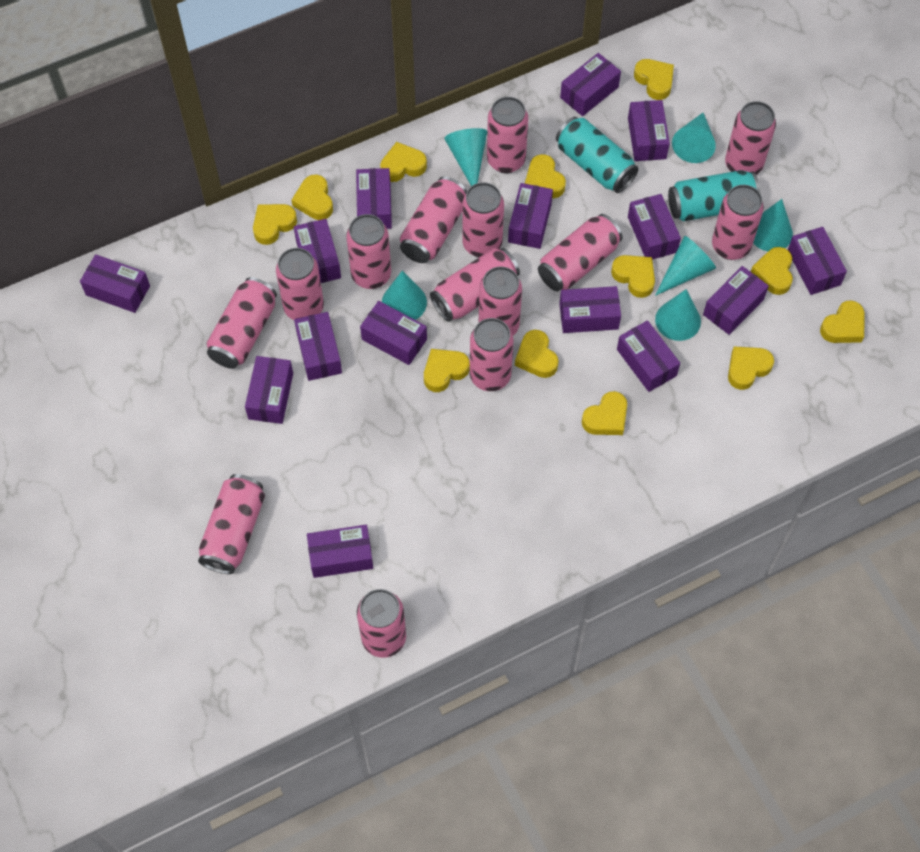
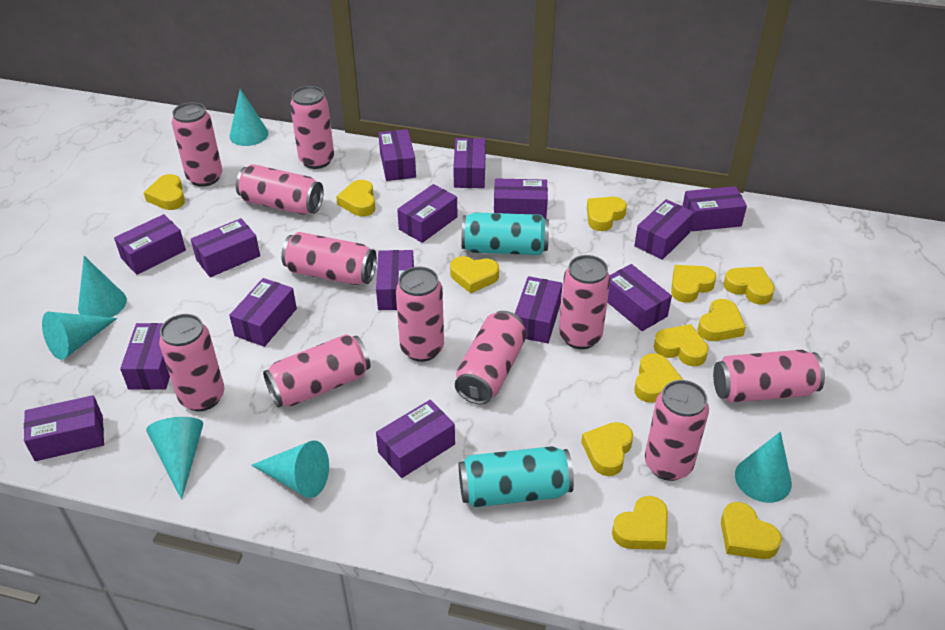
pink can: 14 -> 11

